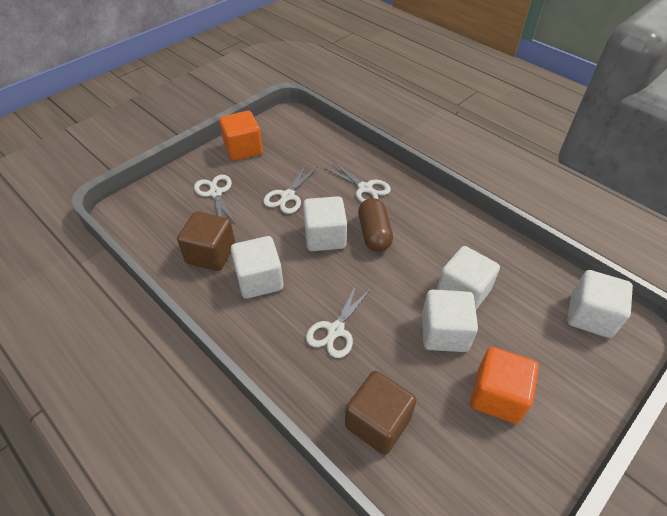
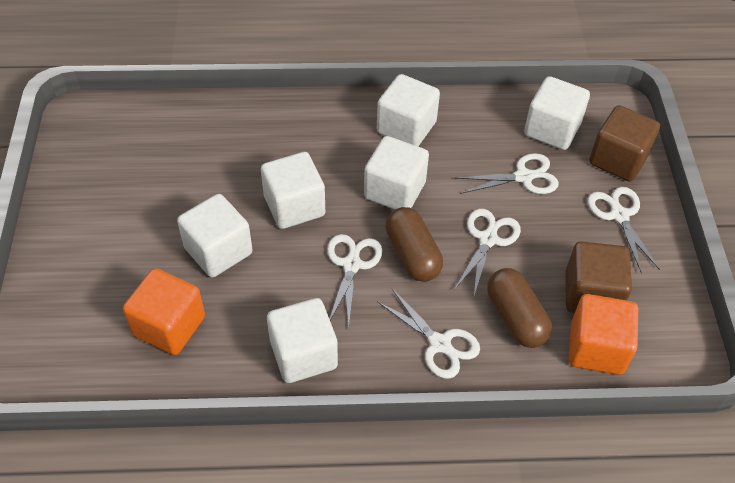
brown capsule: 1 -> 2
white cube: 5 -> 6
white scissors: 4 -> 5

